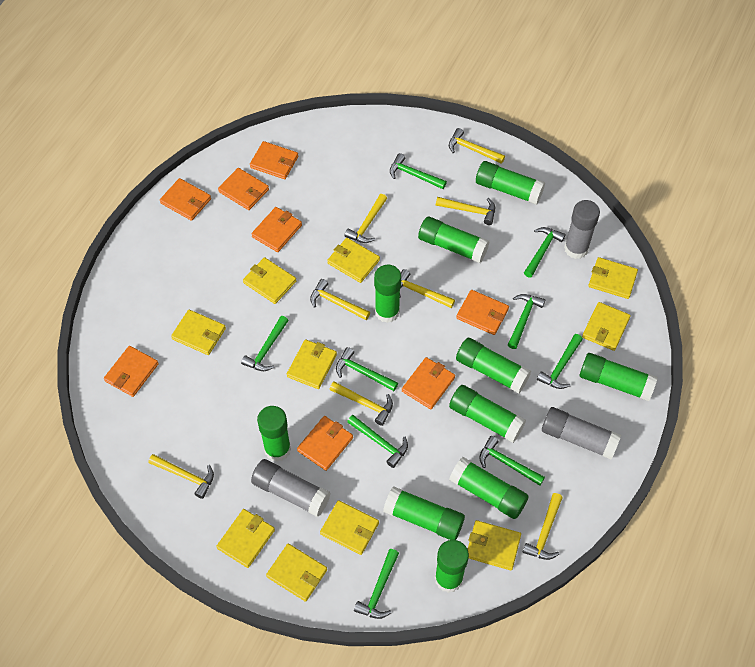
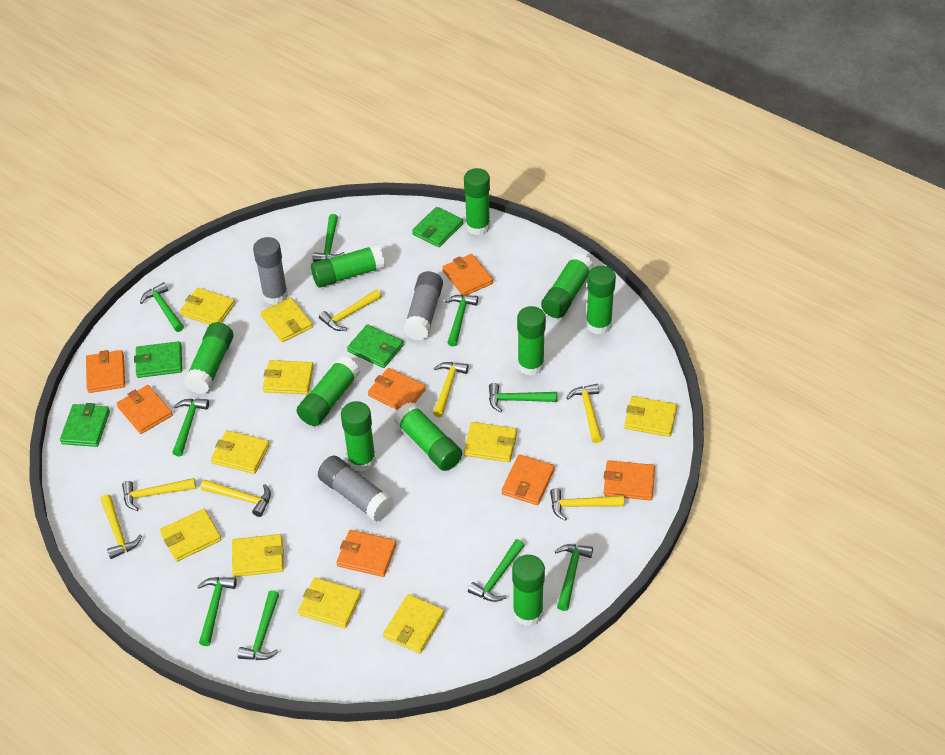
green wallet: 0 -> 4
orange wallet: 8 -> 7
yellow hammer: 8 -> 7

